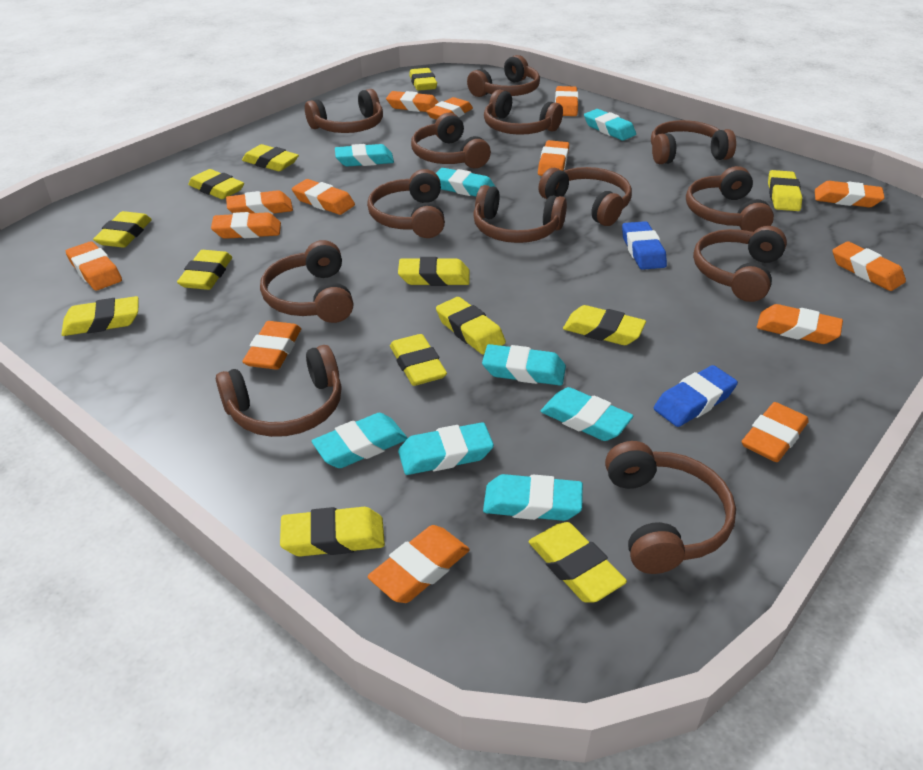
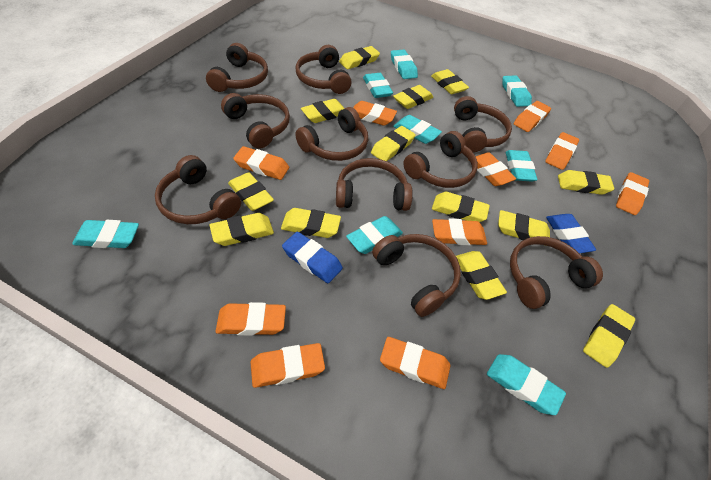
brown headphones: 13 -> 10
orange eraser: 14 -> 10

